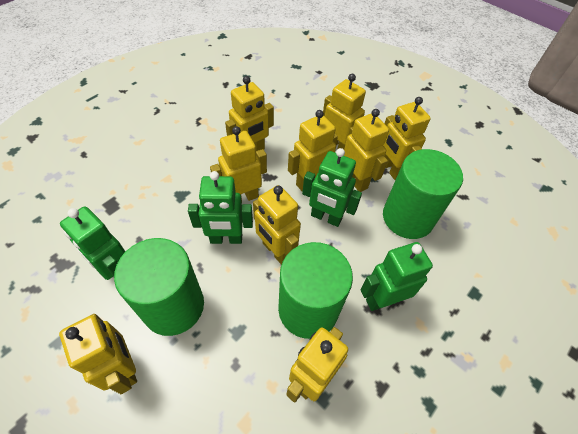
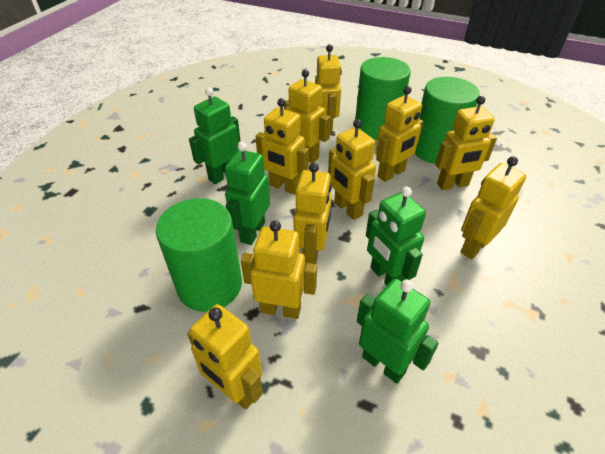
yellow robot: 9 -> 10

